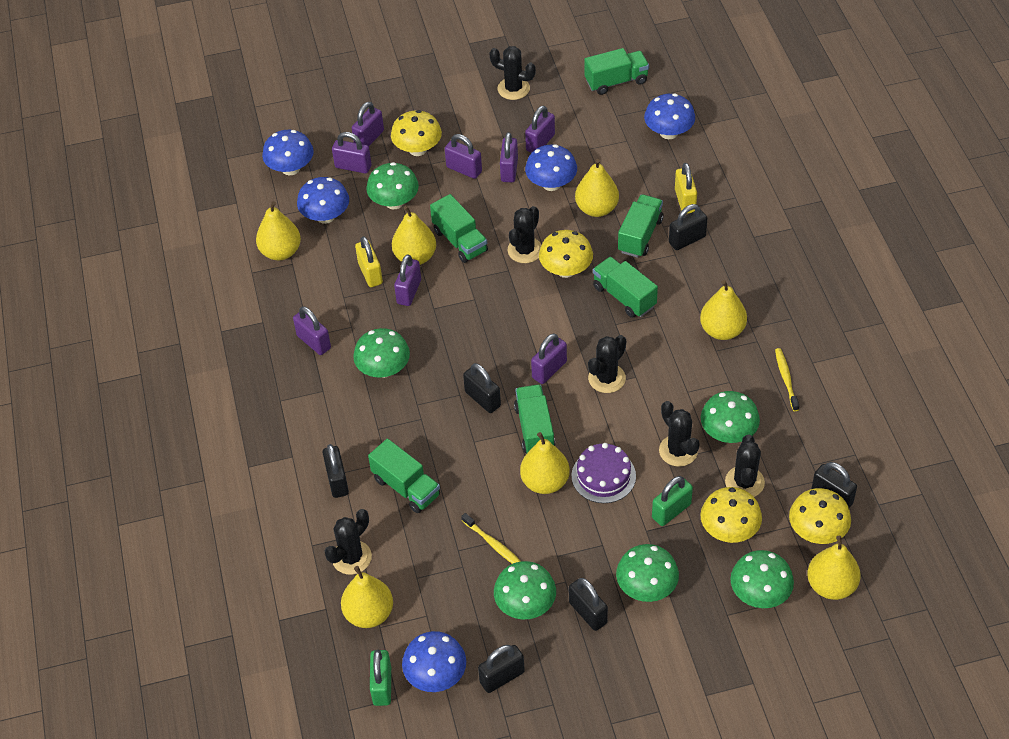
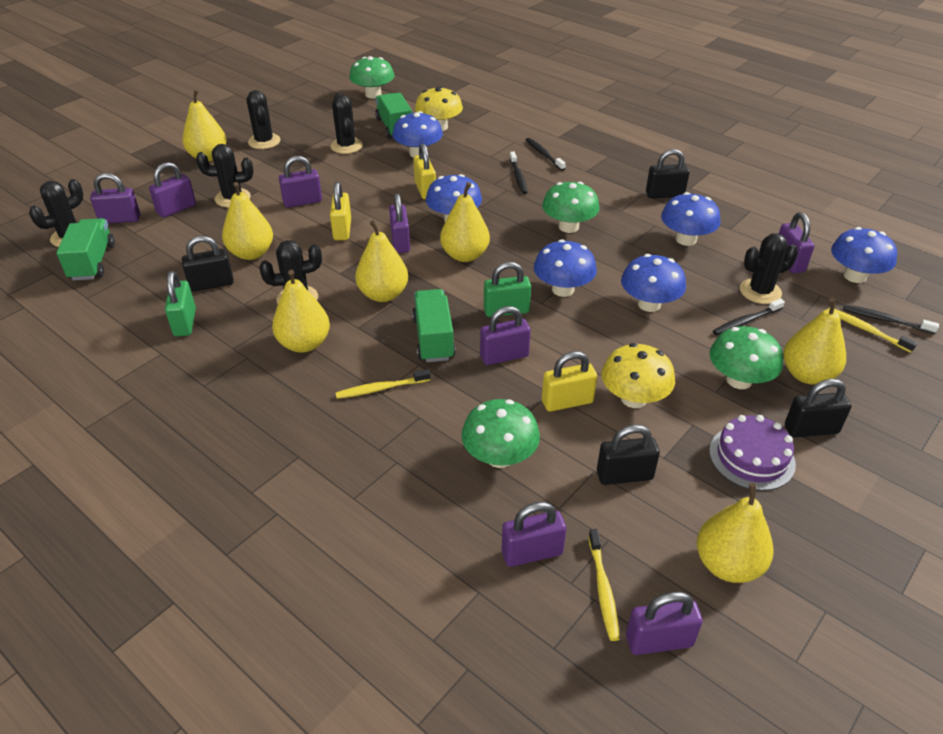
black padlock: 6 -> 4
black toothbrush: 0 -> 4
blue mushroom: 5 -> 6
green mushroom: 6 -> 4
green truck: 6 -> 3
yellow mushroom: 4 -> 2
yellow padlock: 2 -> 3
yellow toothbrush: 2 -> 3

